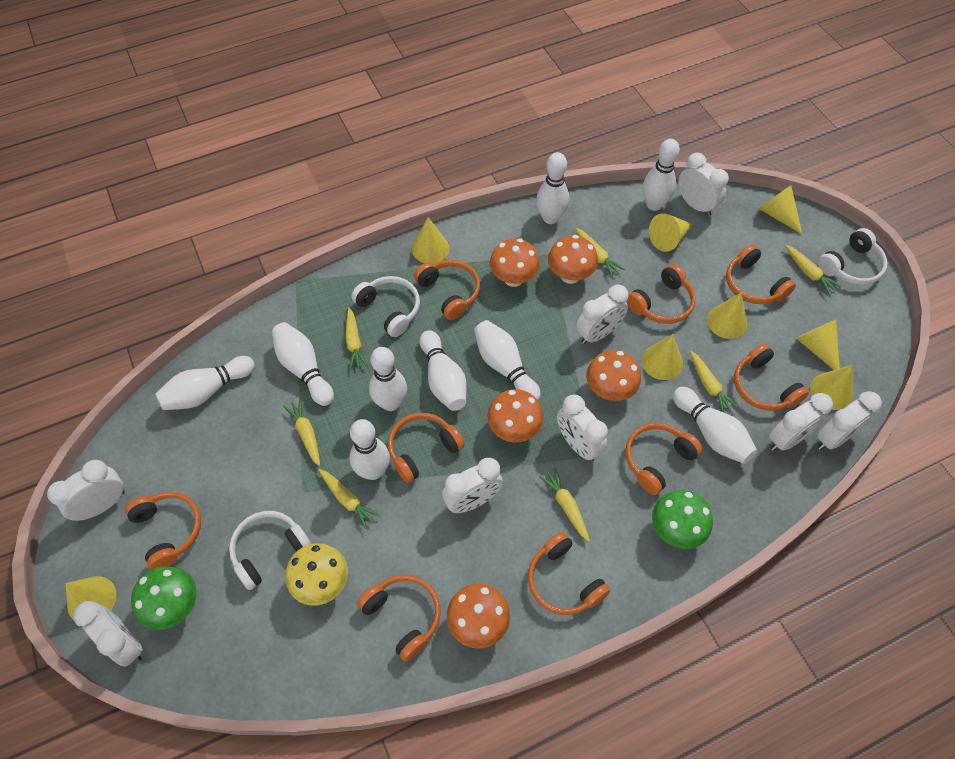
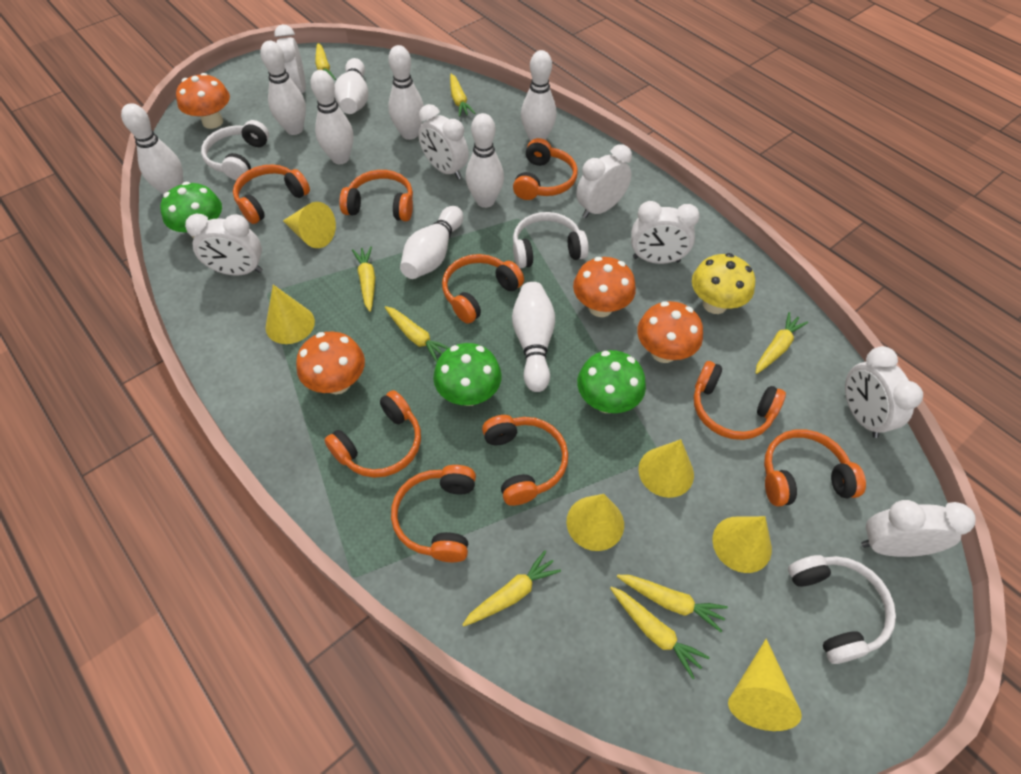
green mushroom: 2 -> 3
orange mushroom: 5 -> 4
white clock: 8 -> 7
yellow carrot: 7 -> 8
yellow cone: 8 -> 6

